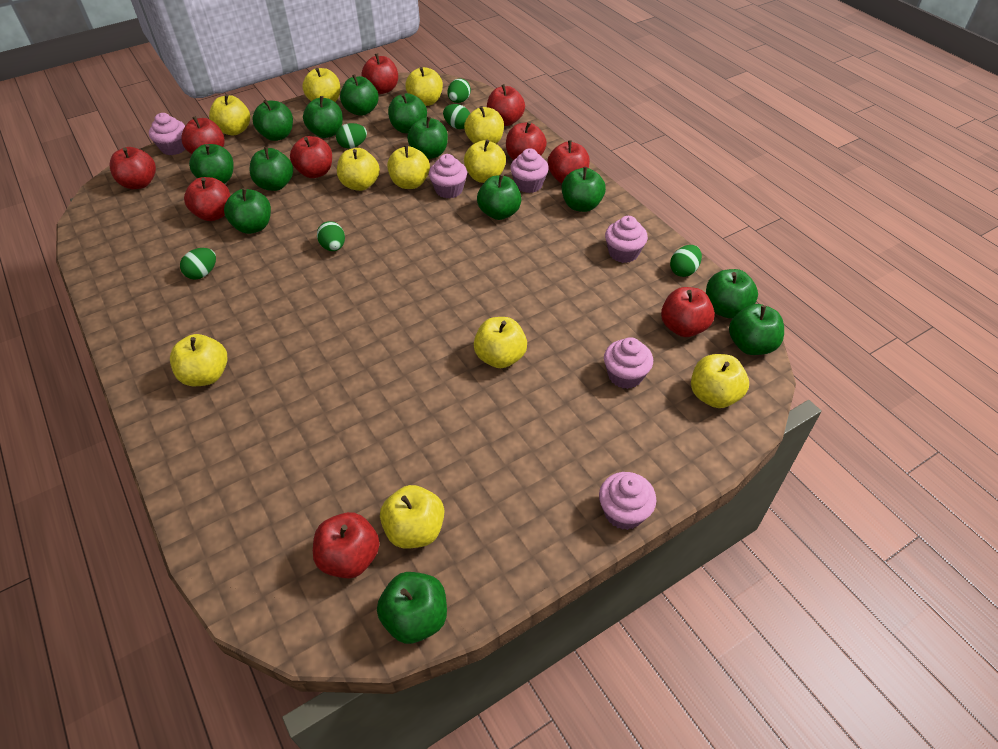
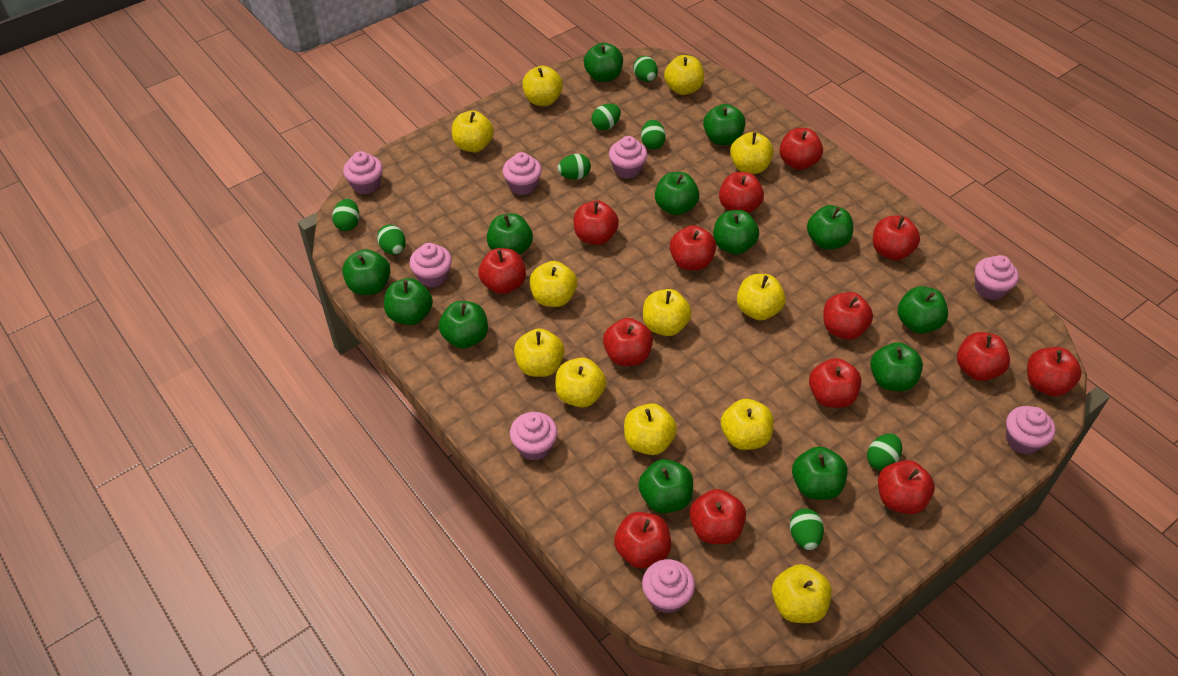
green egg: 6 -> 8
pink cupcake: 6 -> 8
red apple: 10 -> 14
yellow apple: 11 -> 12

